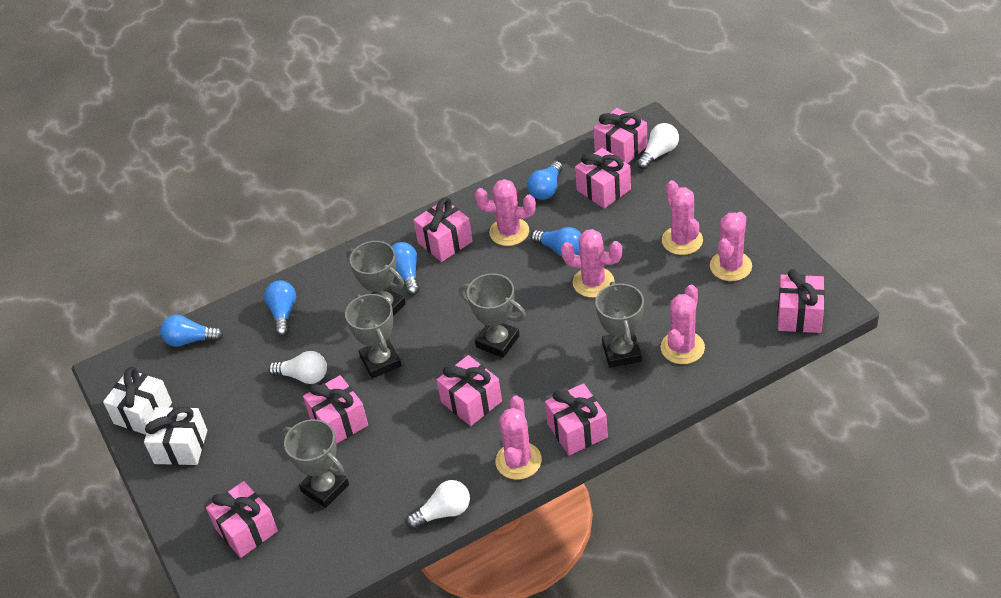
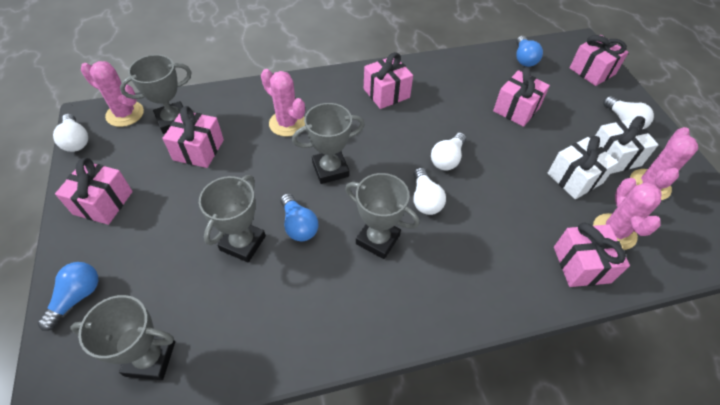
blue light bulb: 5 -> 3
pink cactus: 6 -> 4
pink gift: 8 -> 6
white light bulb: 3 -> 4

